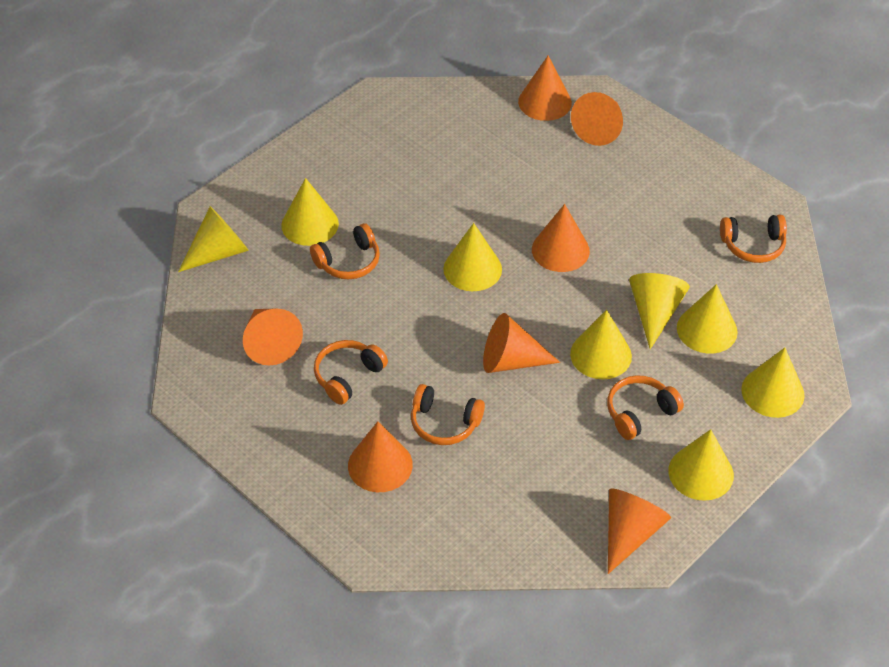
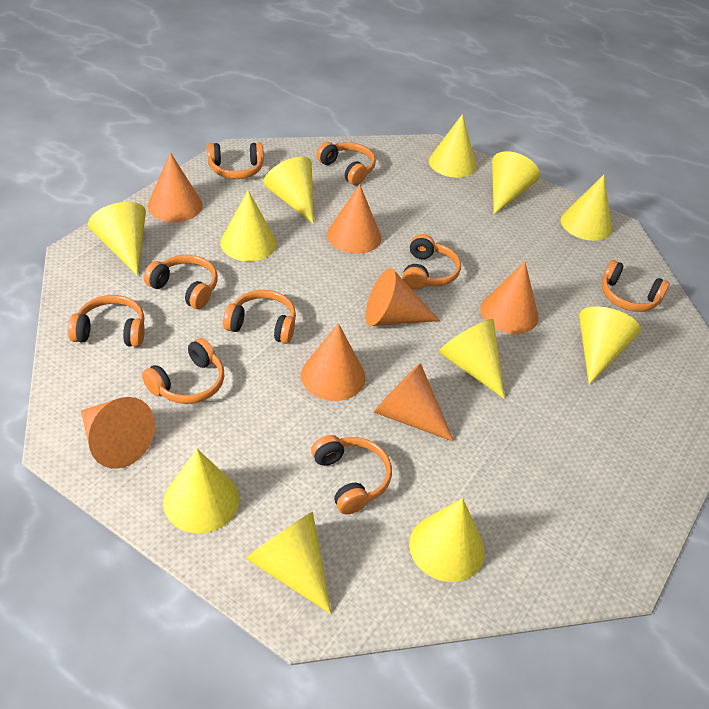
orange headphones: 5 -> 9
yellow cone: 8 -> 11

